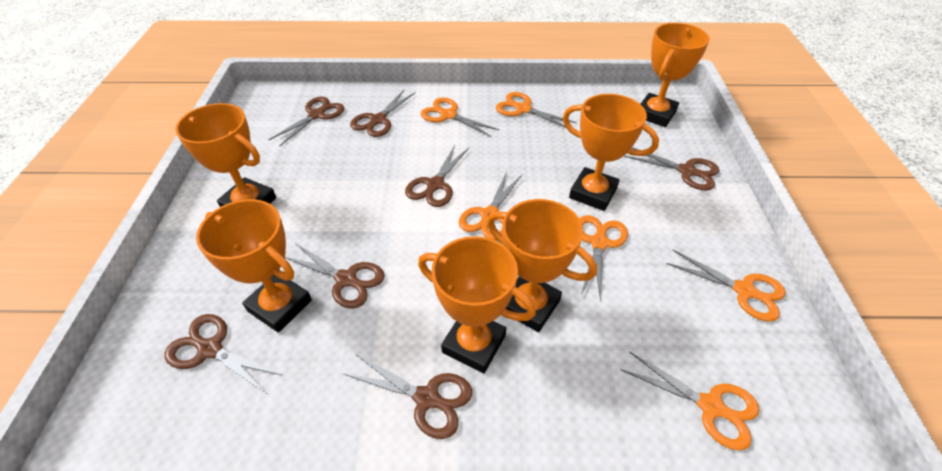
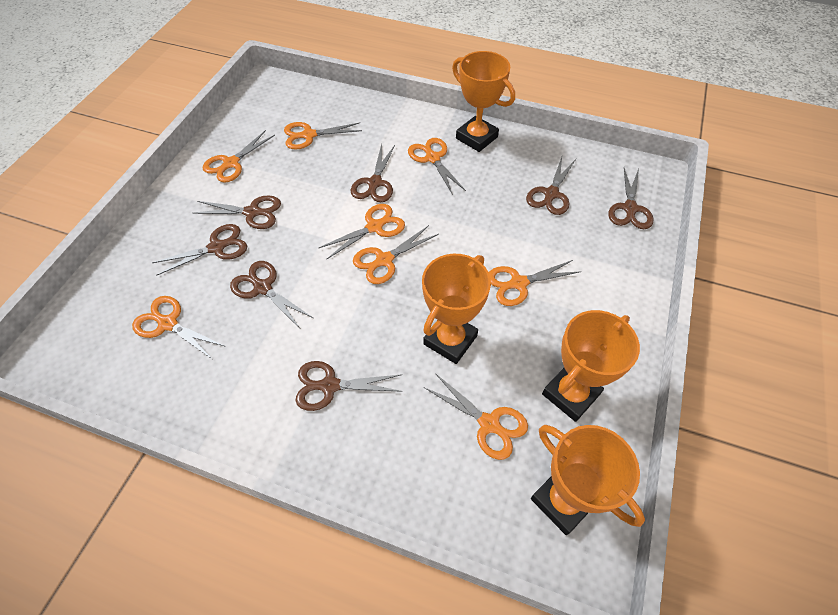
orange scissors: 6 -> 8
orange trophy: 6 -> 4

